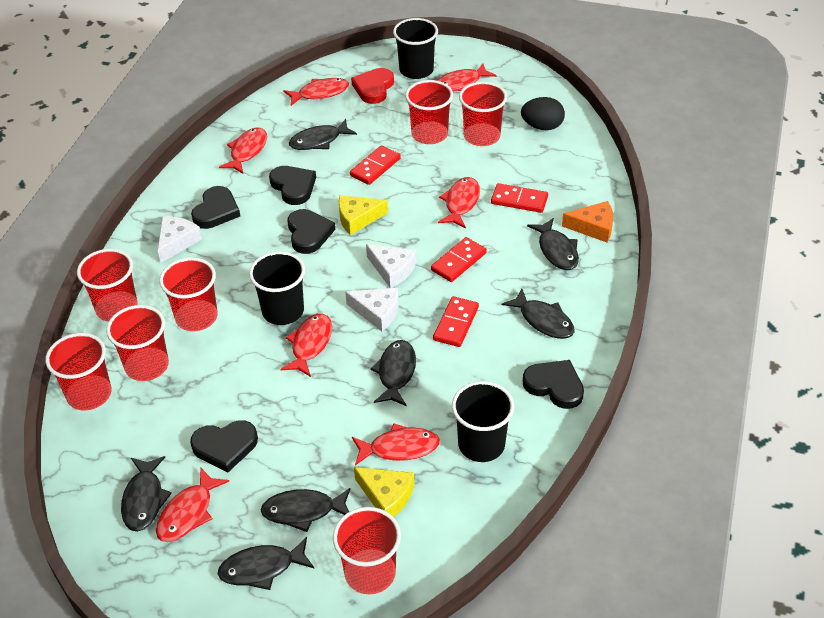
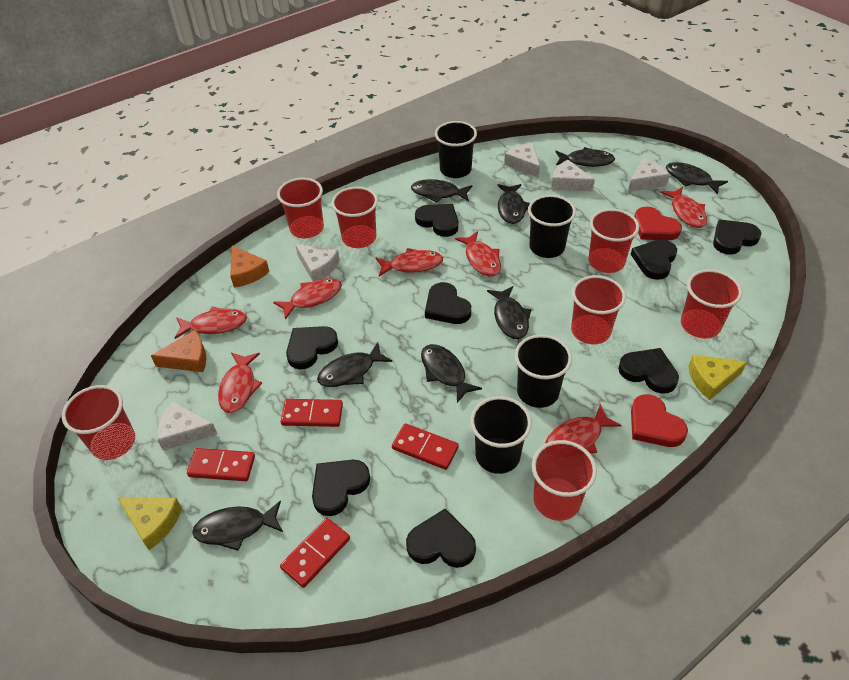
black cup: 3 -> 4
black egg: 1 -> 0
black fish: 7 -> 8
black heart: 5 -> 8
orange cheese: 1 -> 2
red heart: 1 -> 2
white cheese: 3 -> 5

